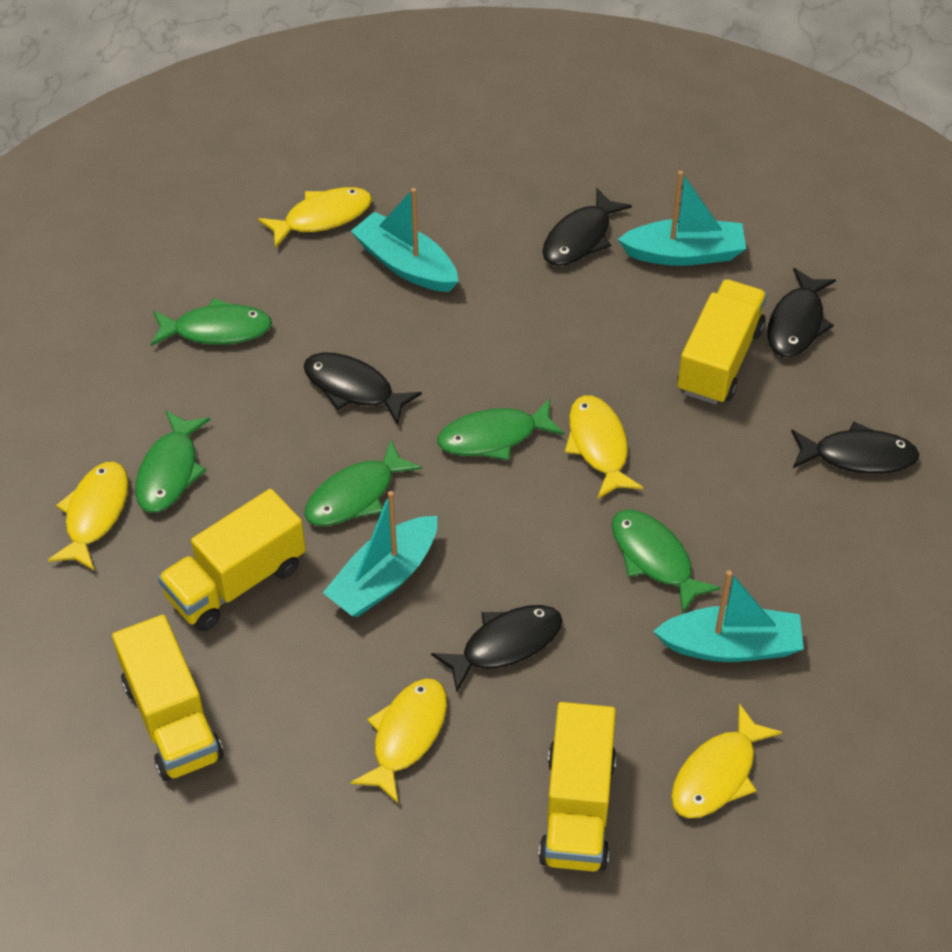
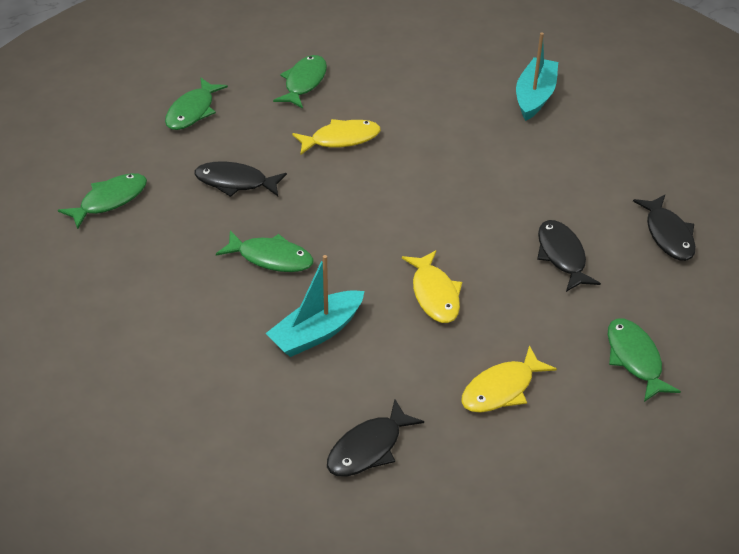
black fish: 5 -> 4
turquoise boat: 4 -> 2
yellow fish: 5 -> 3
yellow truck: 4 -> 0

